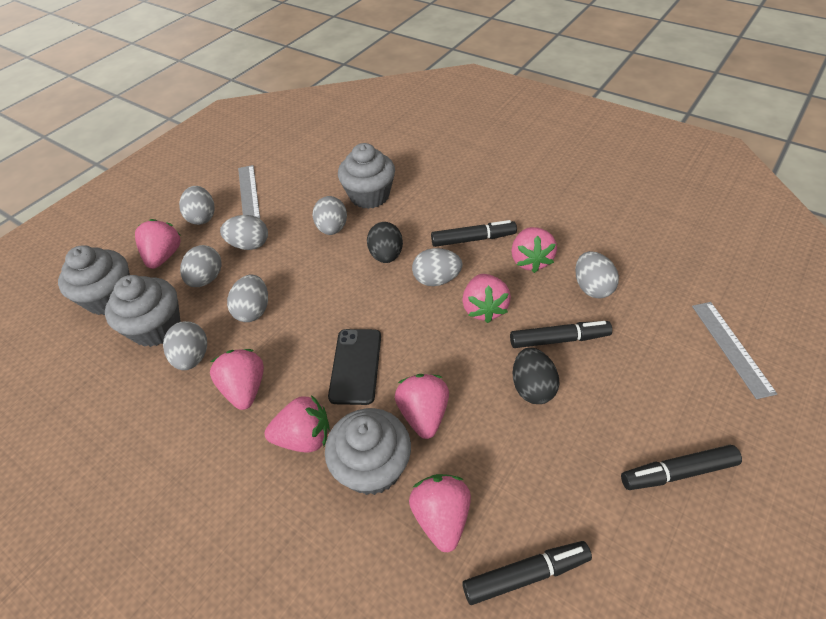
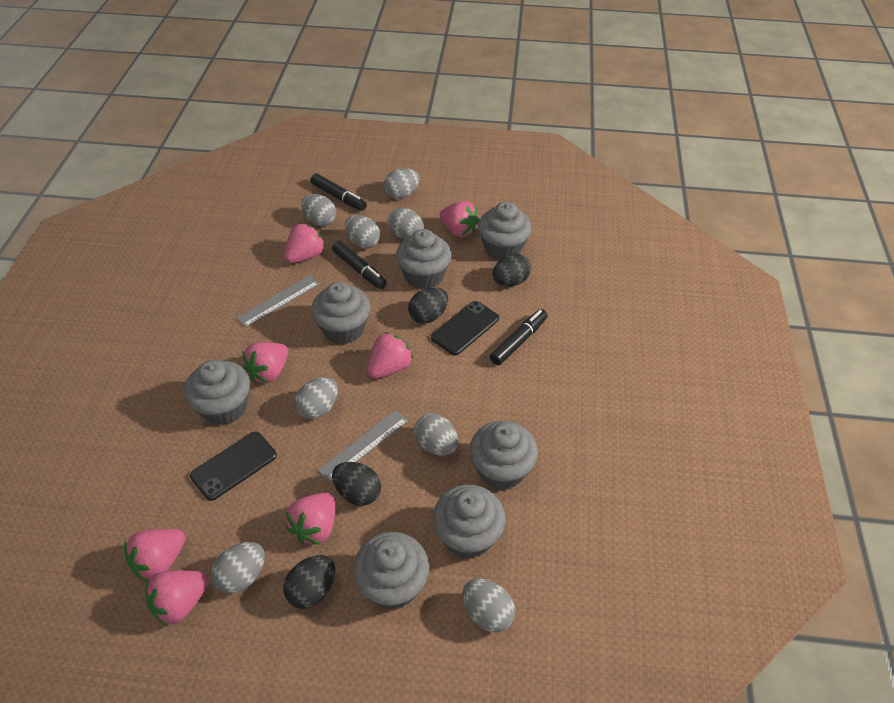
black egg: 2 -> 4
black marker: 4 -> 3
black phone: 1 -> 2
grey cupcake: 4 -> 7

